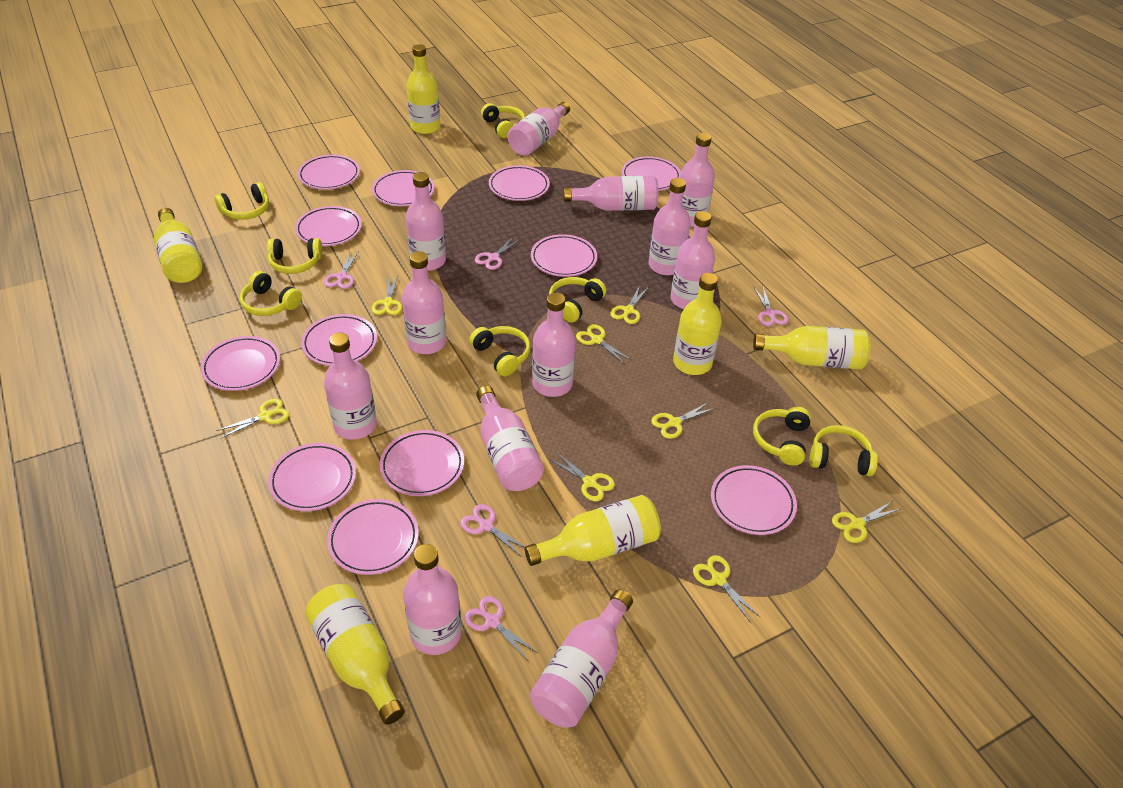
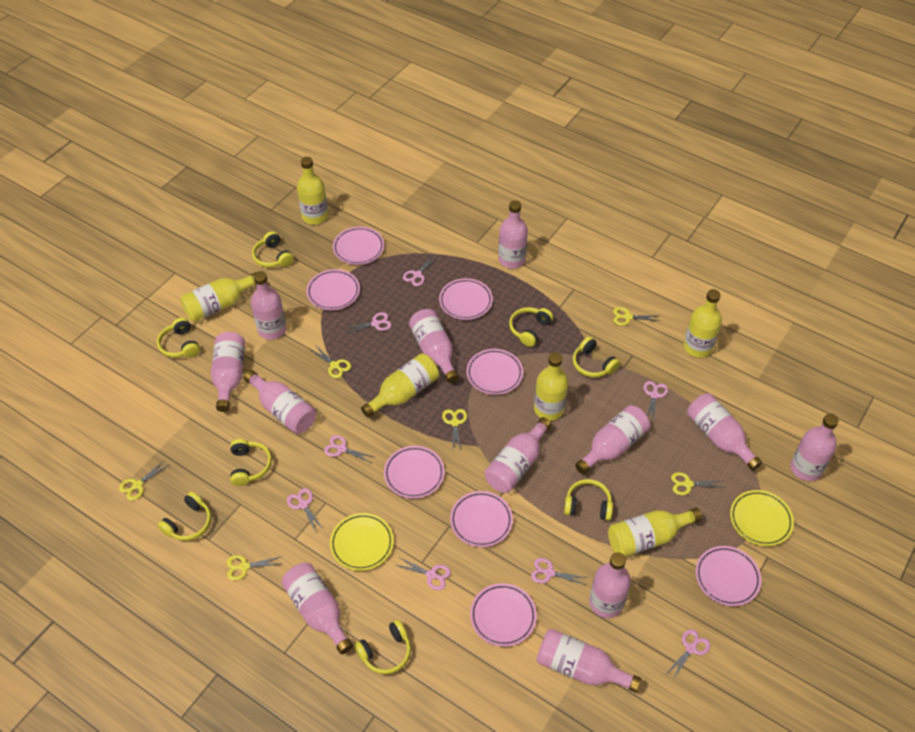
pink plate: 12 -> 8
pink scissors: 5 -> 8
yellow plate: 0 -> 2
yellow scissors: 8 -> 6

